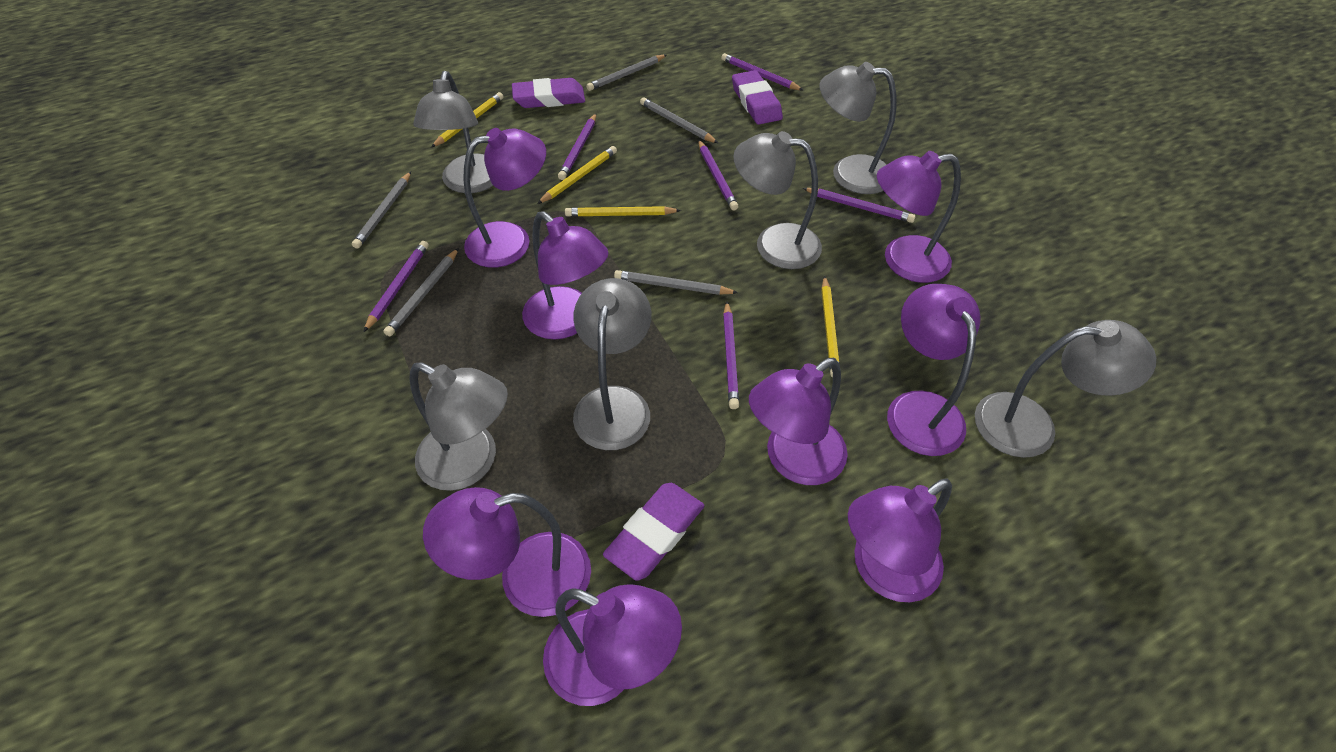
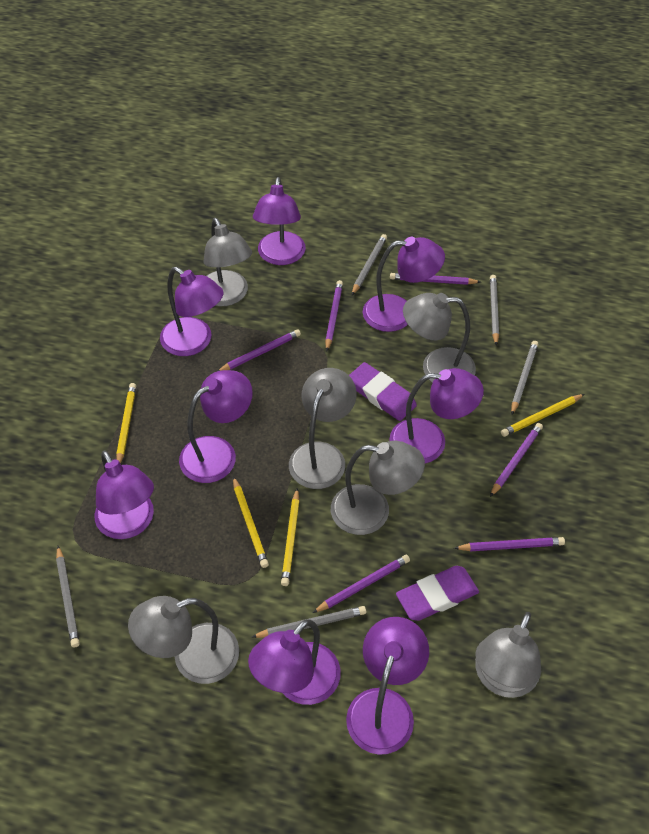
purple eraser: 3 -> 2

